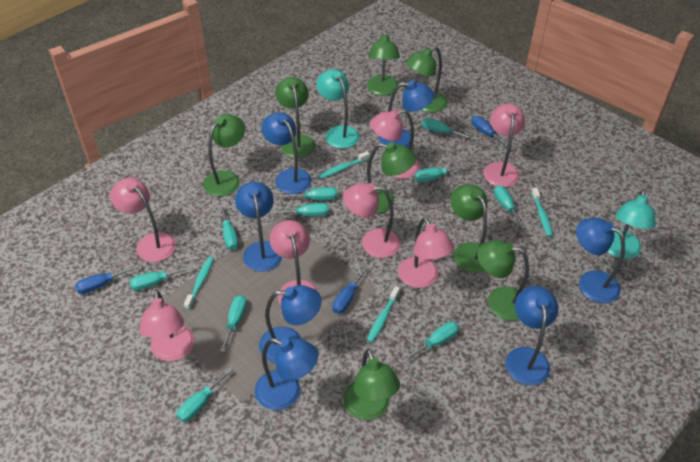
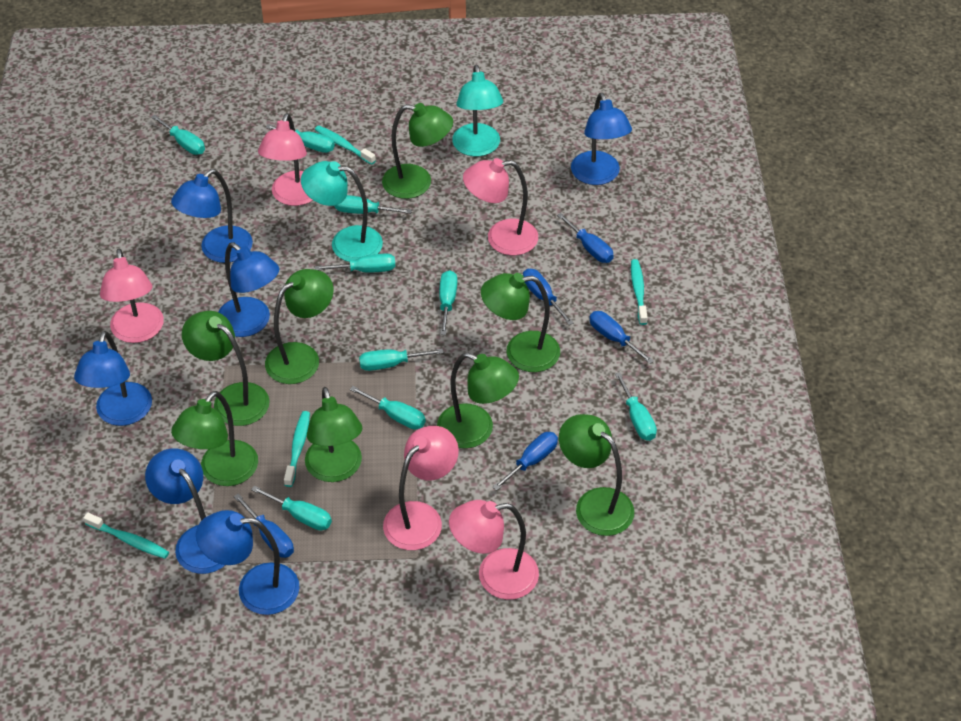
blue lamp: 7 -> 6
blue screwdriver: 3 -> 5
pink lamp: 7 -> 5
turquoise screwdriver: 10 -> 9

